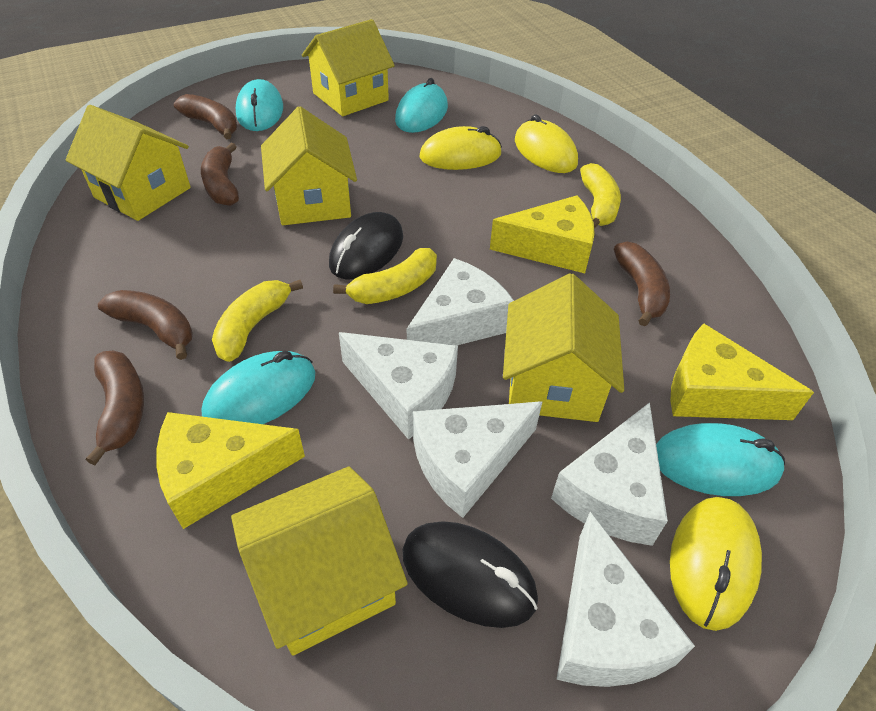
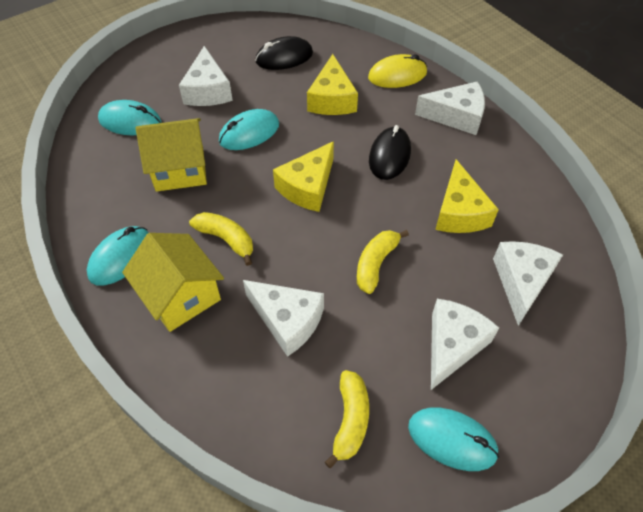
brown banana: 5 -> 0
yellow house: 5 -> 2
yellow mouse: 3 -> 1

